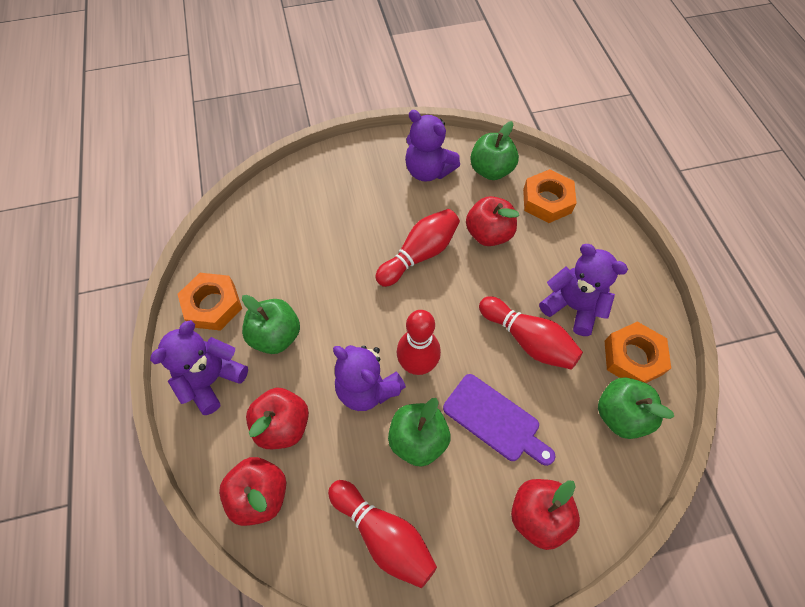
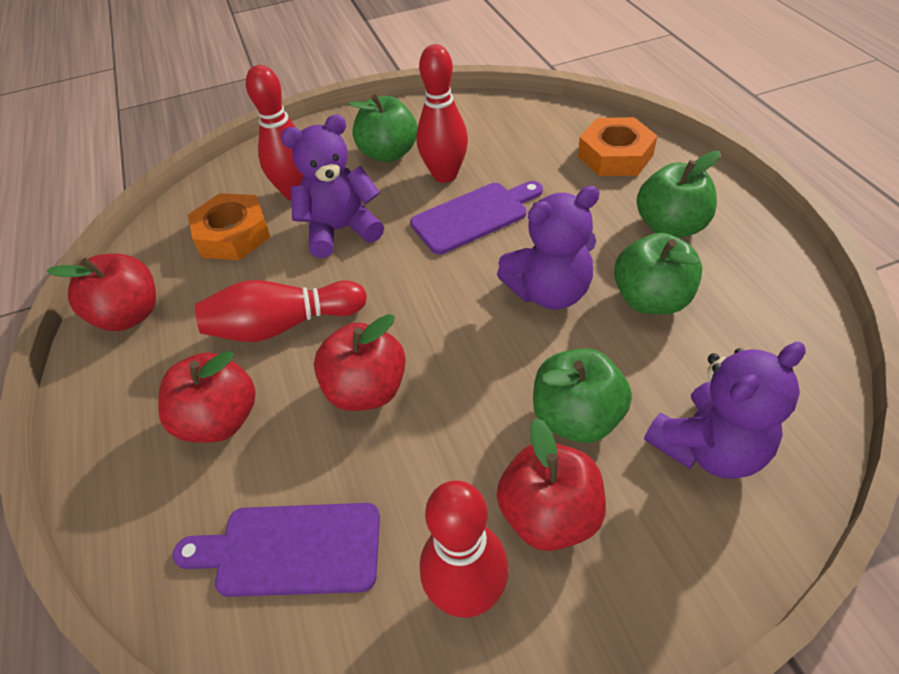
orange nut: 3 -> 2
purple cutting board: 1 -> 2
purple teddy bear: 4 -> 3

